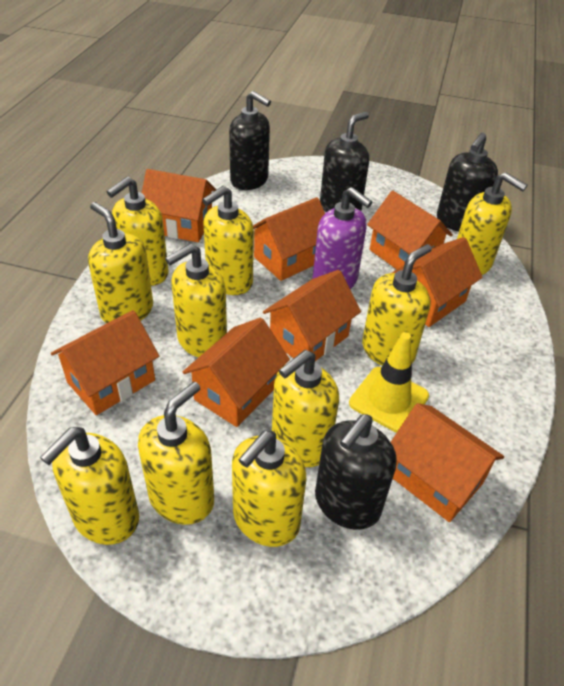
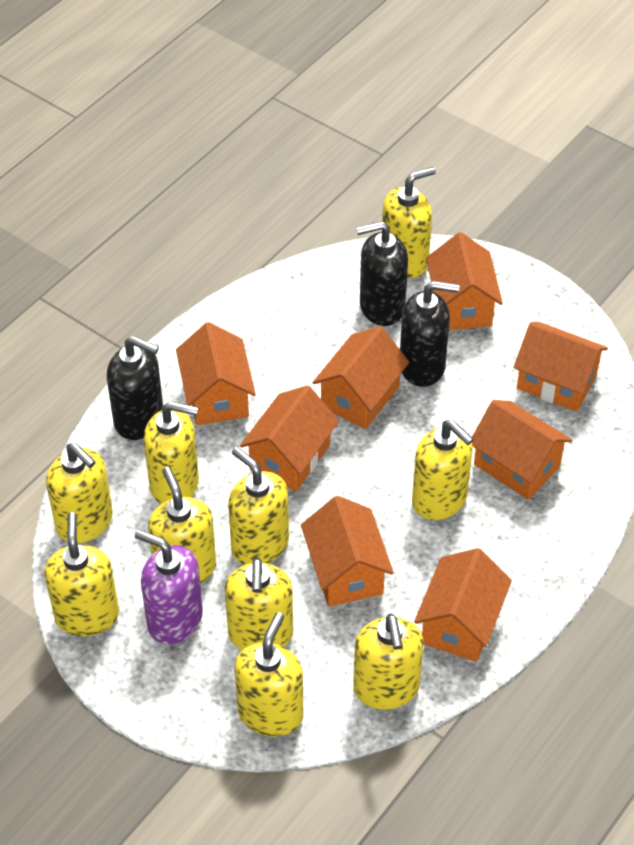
black soap dispenser: 4 -> 3
yellow traffic cone: 1 -> 0

